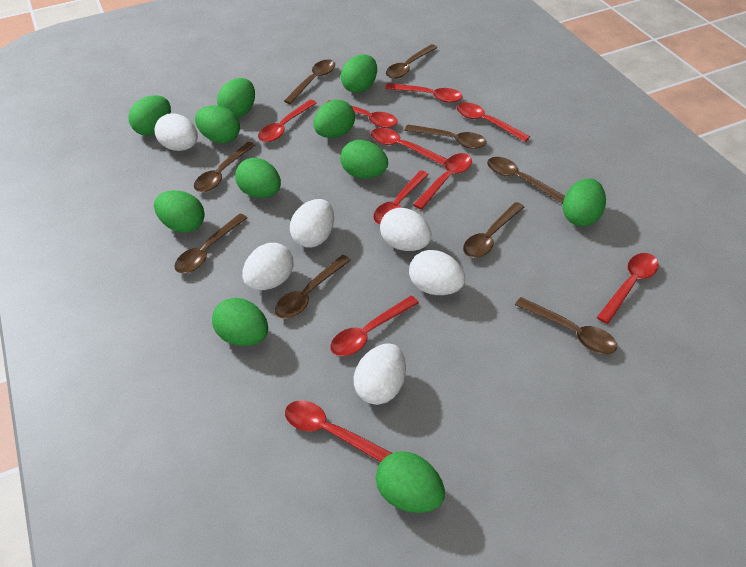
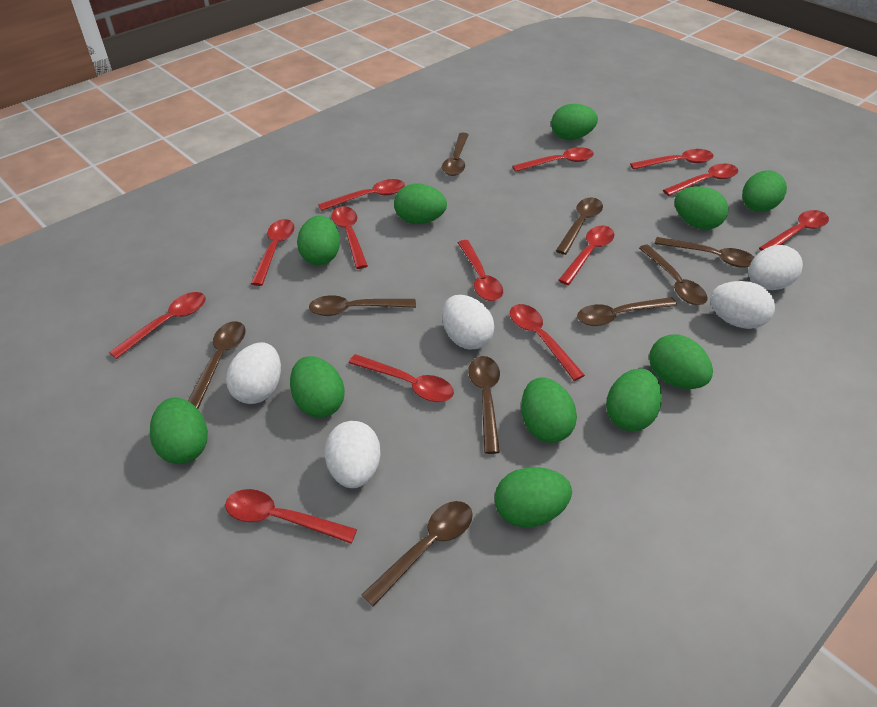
red spoon: 10 -> 13
white egg: 6 -> 5

